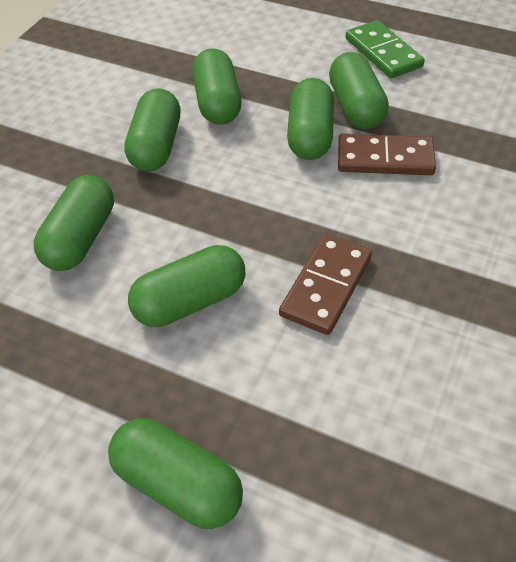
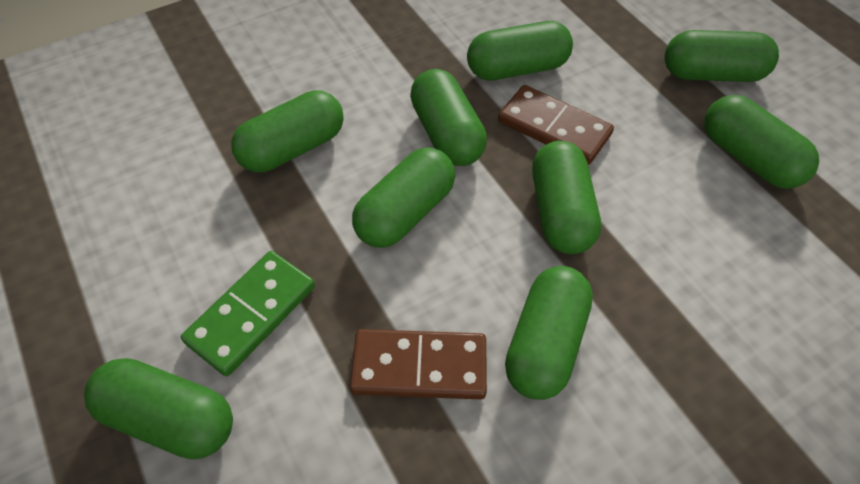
green capsule: 7 -> 9

